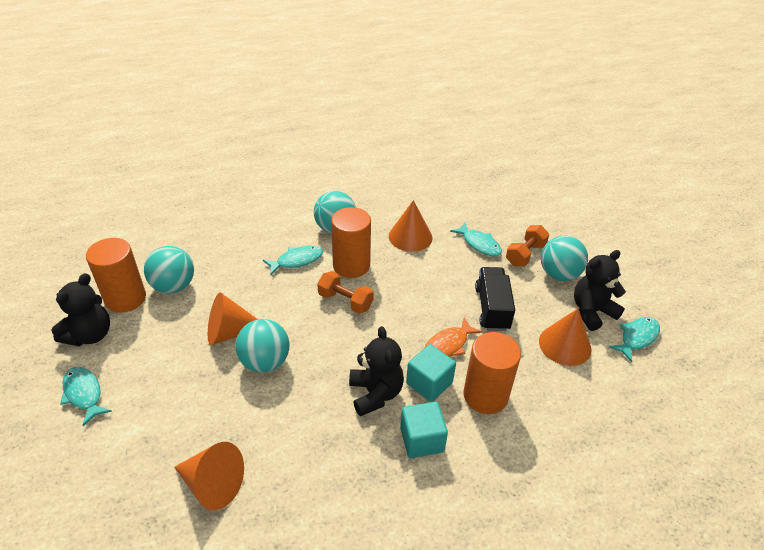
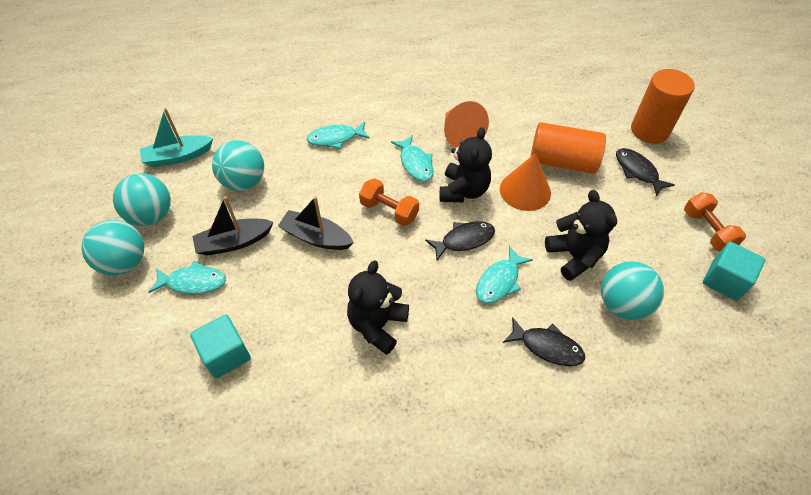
black boat: 0 -> 2
black fish: 0 -> 3
black truck: 1 -> 0
orange cone: 4 -> 2
orange cylinder: 3 -> 2
orange fish: 1 -> 0
turquoise boat: 0 -> 1

